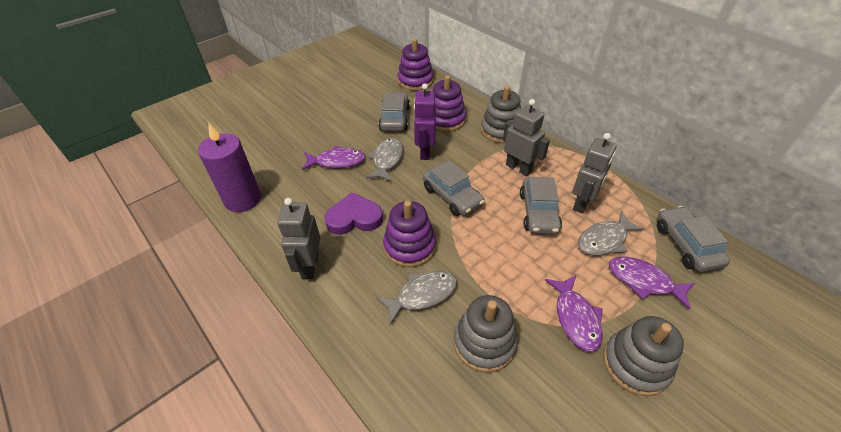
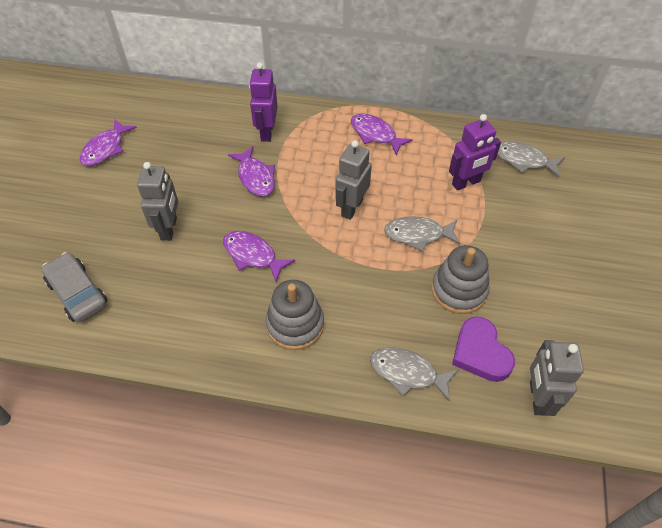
grey car: 4 -> 1
grey stacking toy: 3 -> 2
purple candle: 1 -> 0
purple fish: 3 -> 4
purple robot: 1 -> 2
purple stacking toy: 3 -> 0

